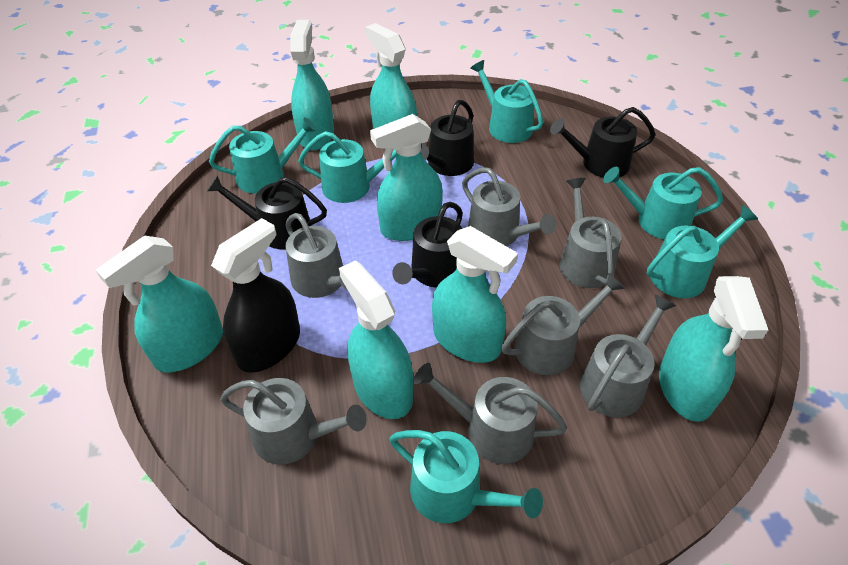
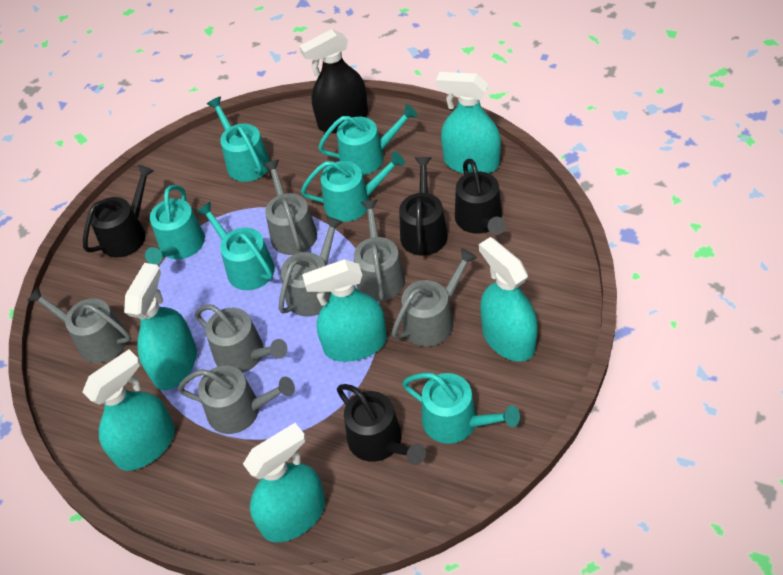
turquoise spray bottle: 7 -> 6

